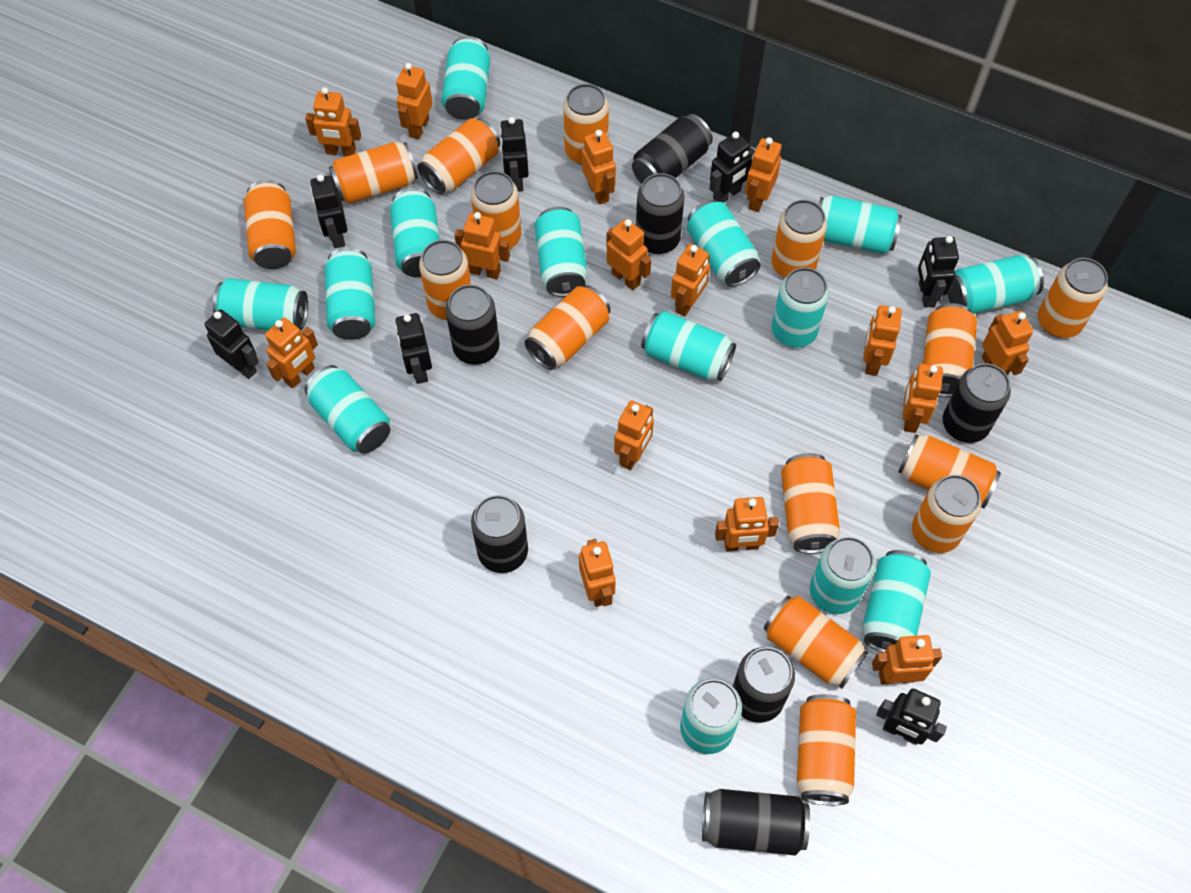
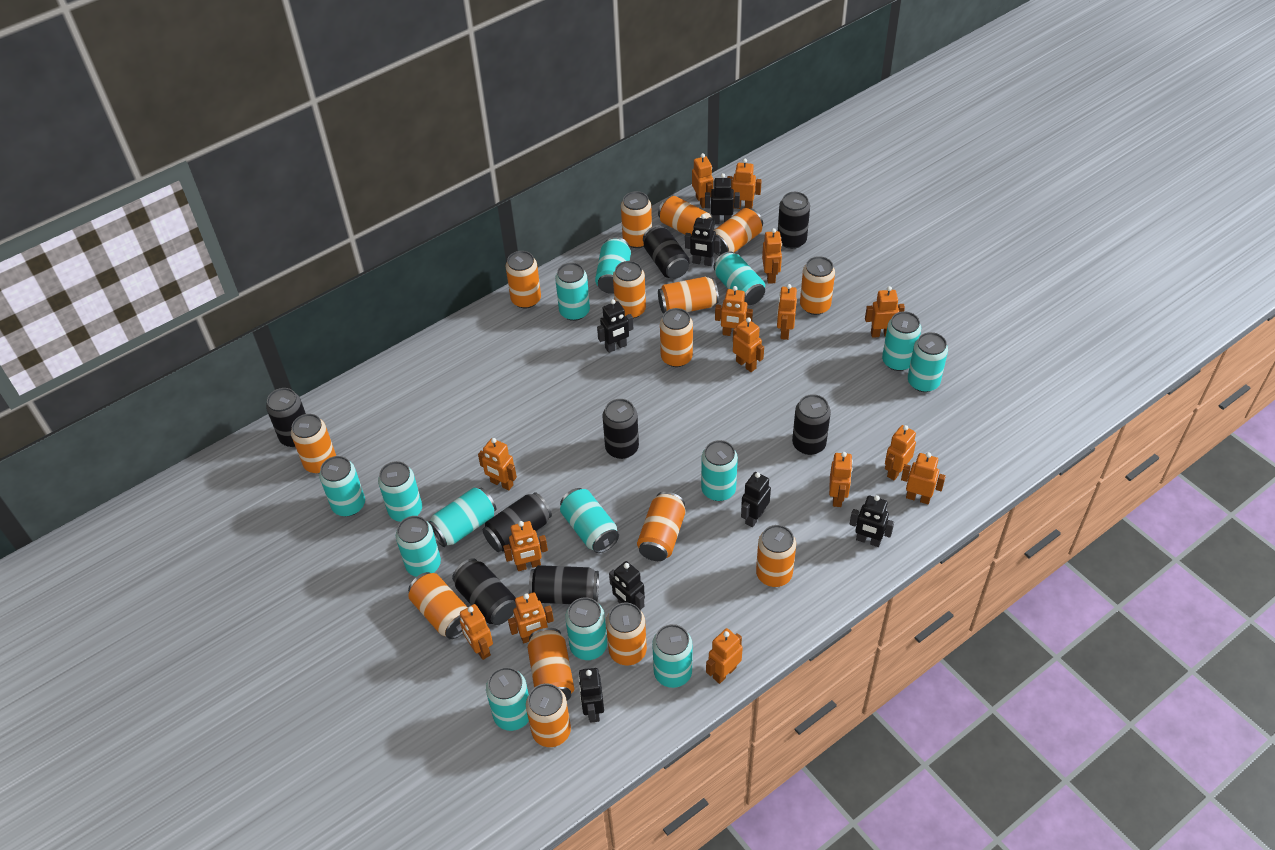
black can: 7 -> 8

